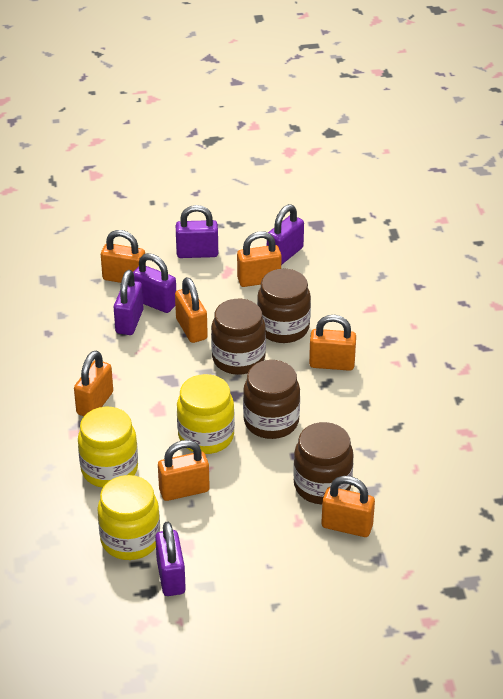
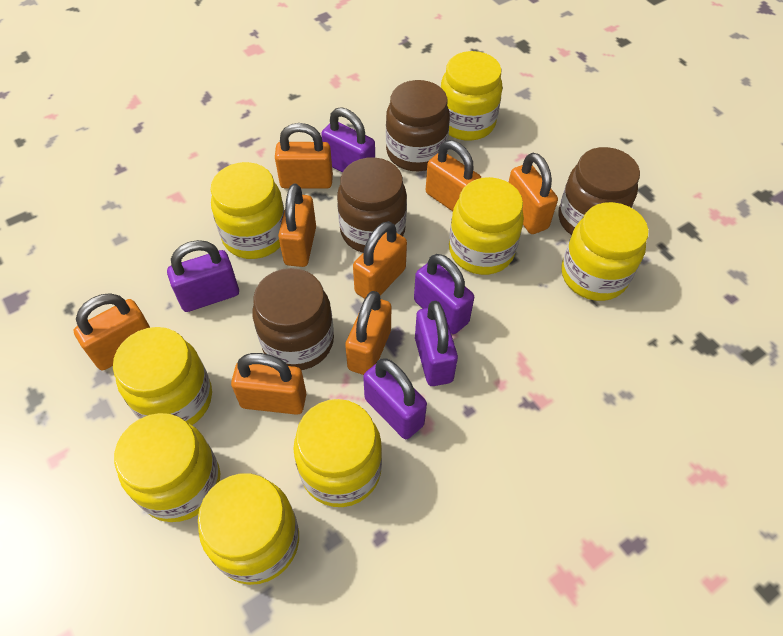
orange padlock: 7 -> 8
yellow jar: 3 -> 8

